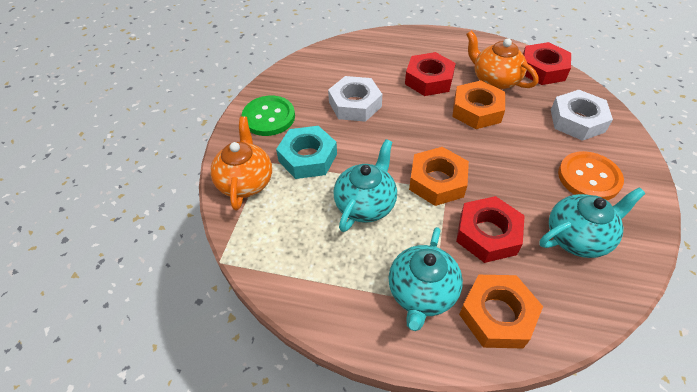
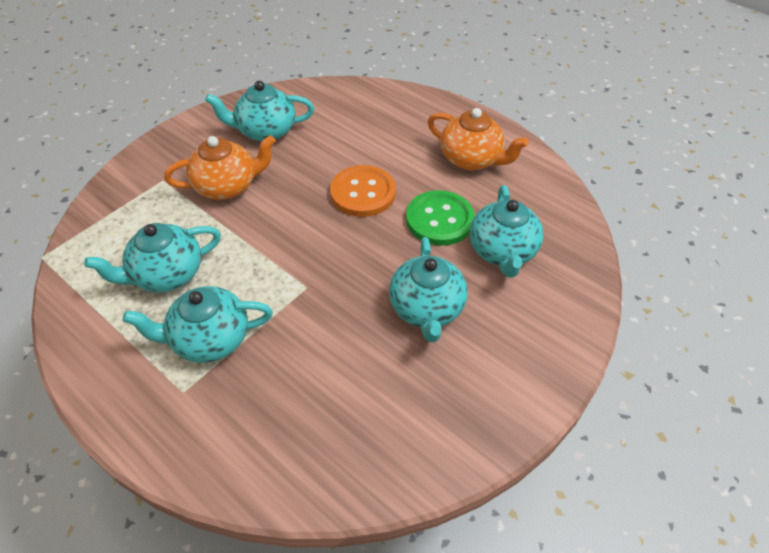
orange nut: 3 -> 0
red nut: 3 -> 0
turquoise nut: 1 -> 0
turquoise teapot: 3 -> 5
white nut: 2 -> 0

